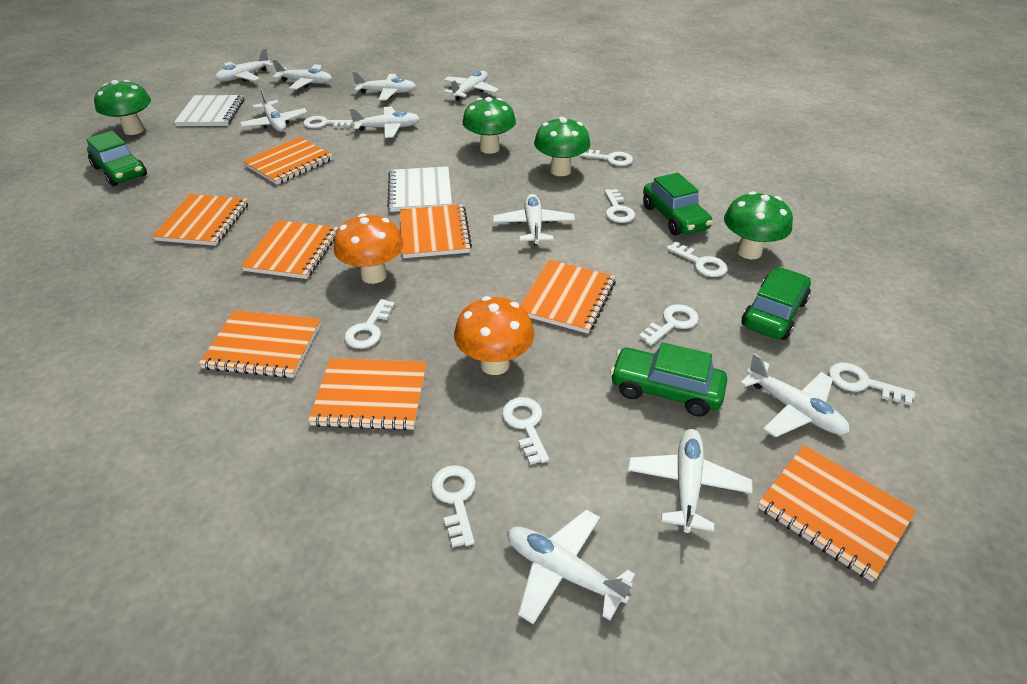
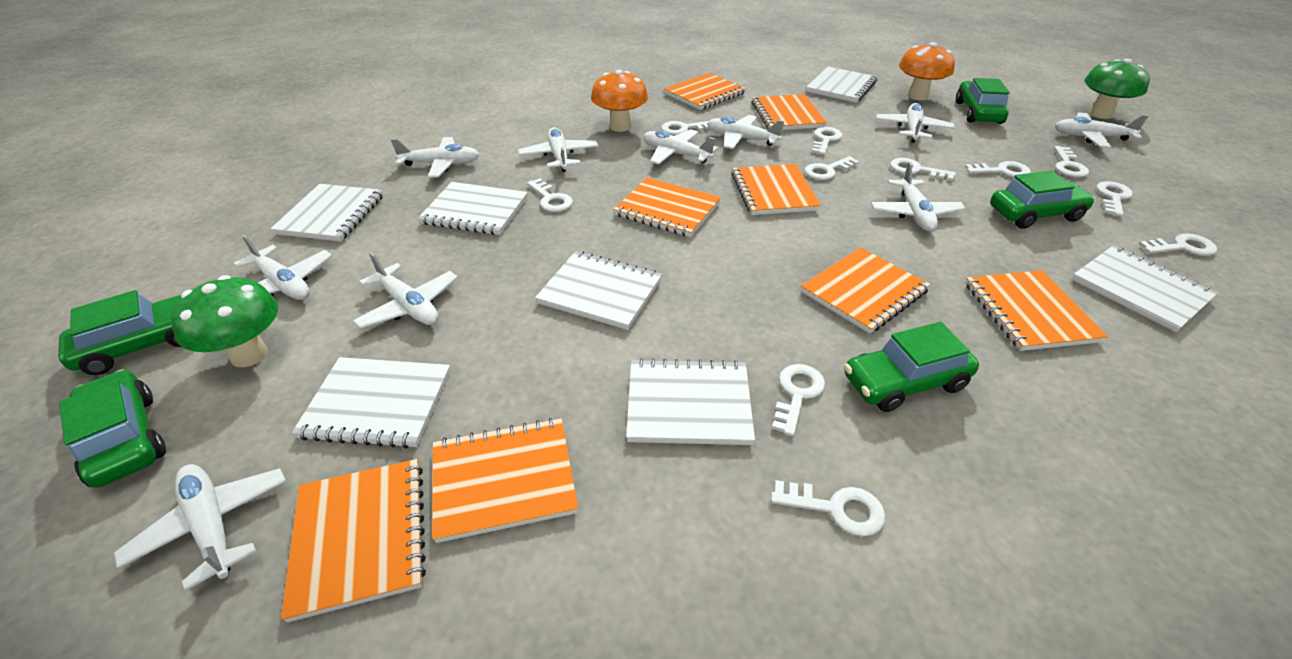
green car: 4 -> 5
green mushroom: 4 -> 2
white key: 9 -> 11
white notebook: 2 -> 7

